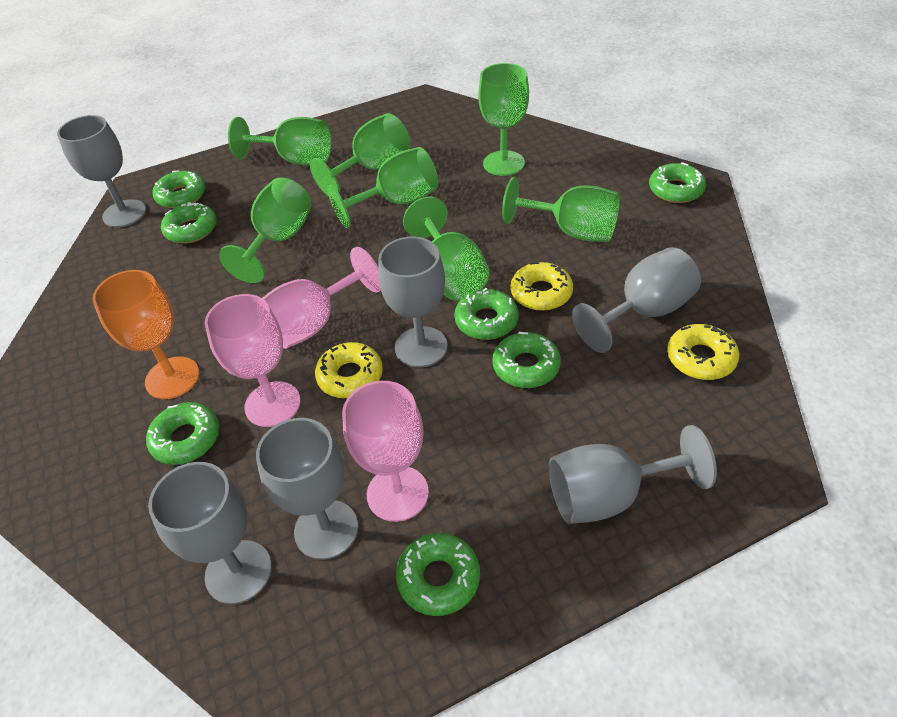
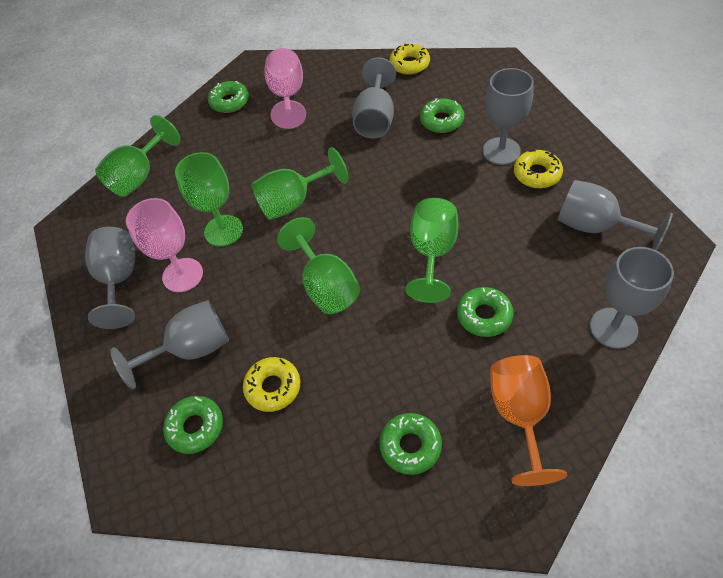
green donut: 7 -> 5
green goblet: 7 -> 5
pink goblet: 3 -> 2

